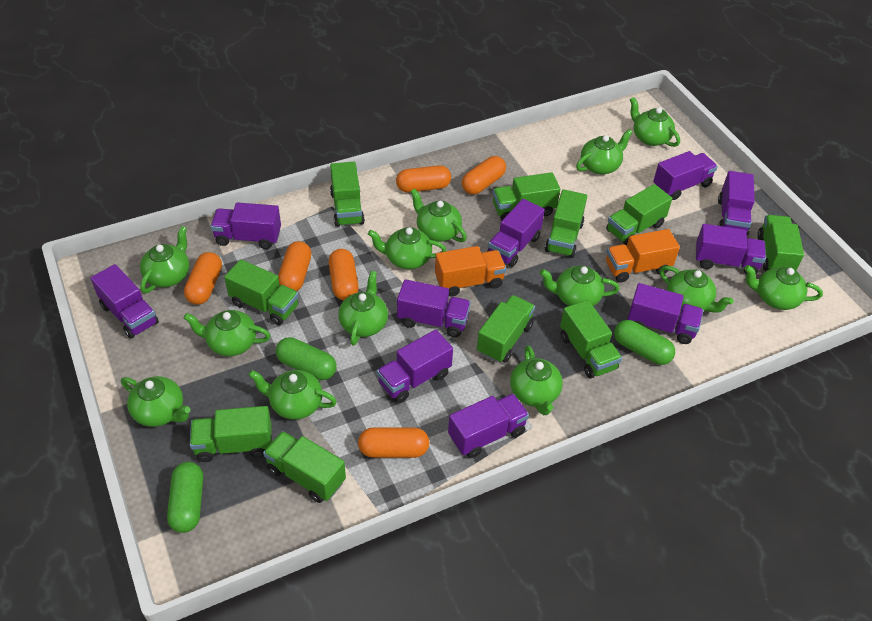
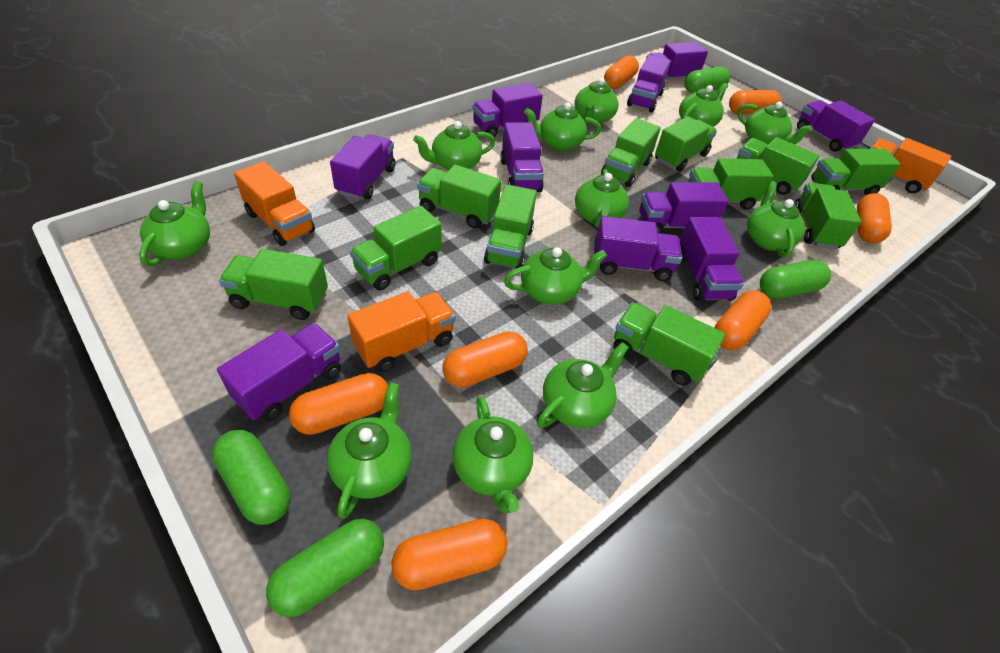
green capsule: 3 -> 4
green teapot: 13 -> 12
green truck: 10 -> 11
orange capsule: 6 -> 7
orange truck: 2 -> 3

